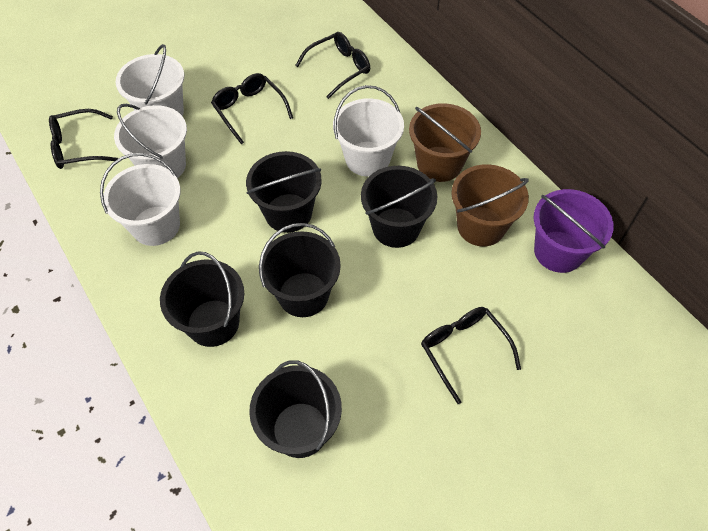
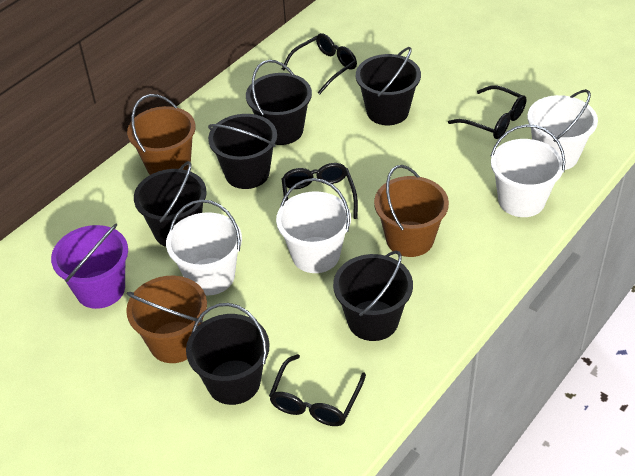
black bucket: 5 -> 6
brown bucket: 2 -> 3

